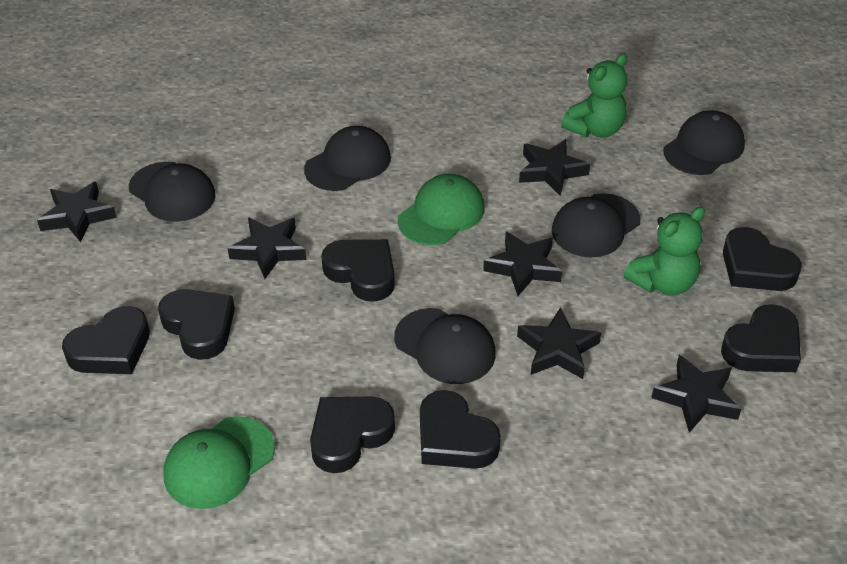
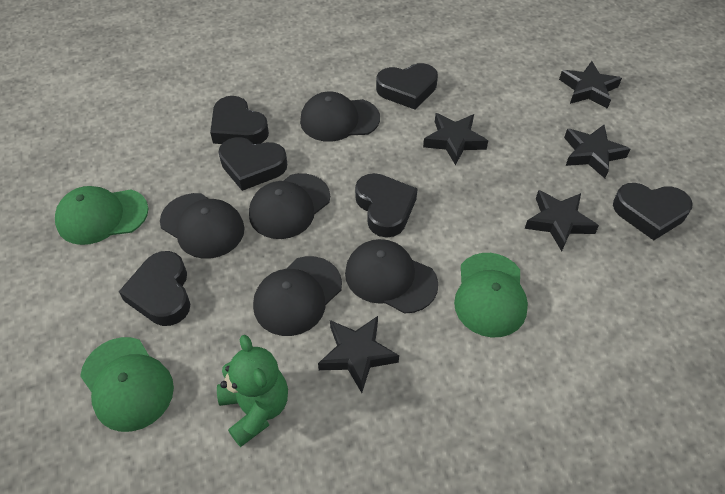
black heart: 7 -> 6
black star: 6 -> 5
green cap: 2 -> 3
green teddy bear: 2 -> 1

